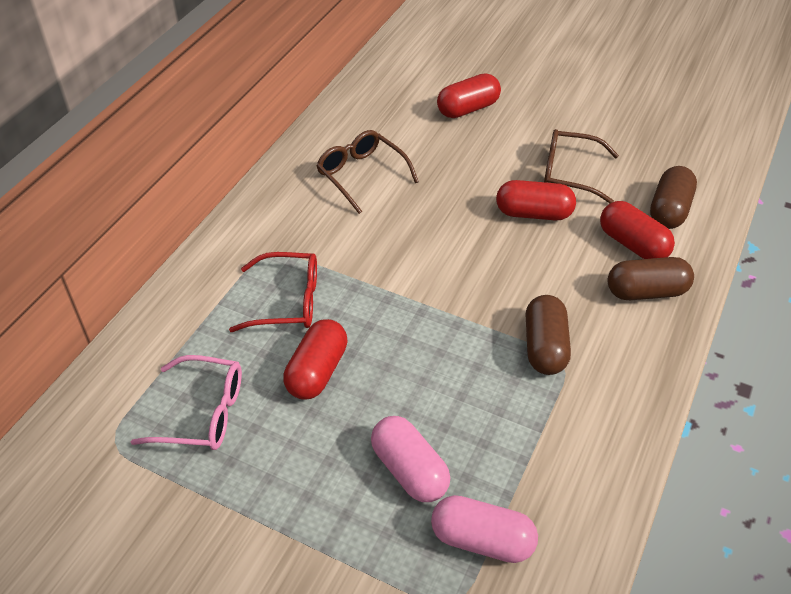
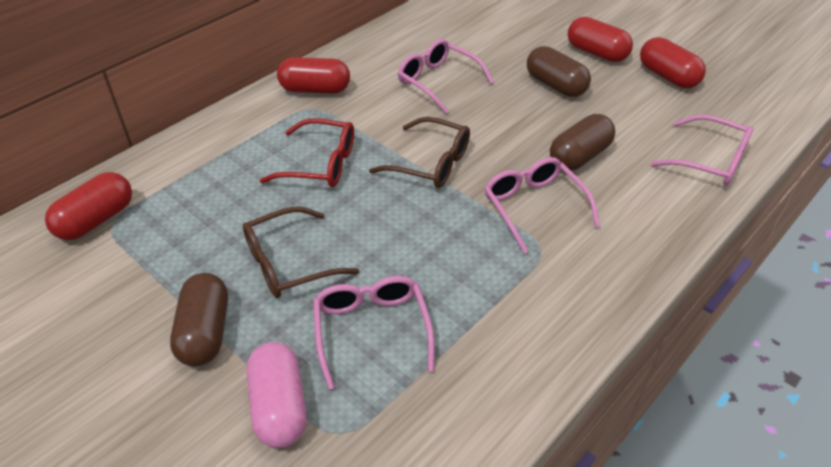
pink capsule: 2 -> 1
pink glasses: 1 -> 4

